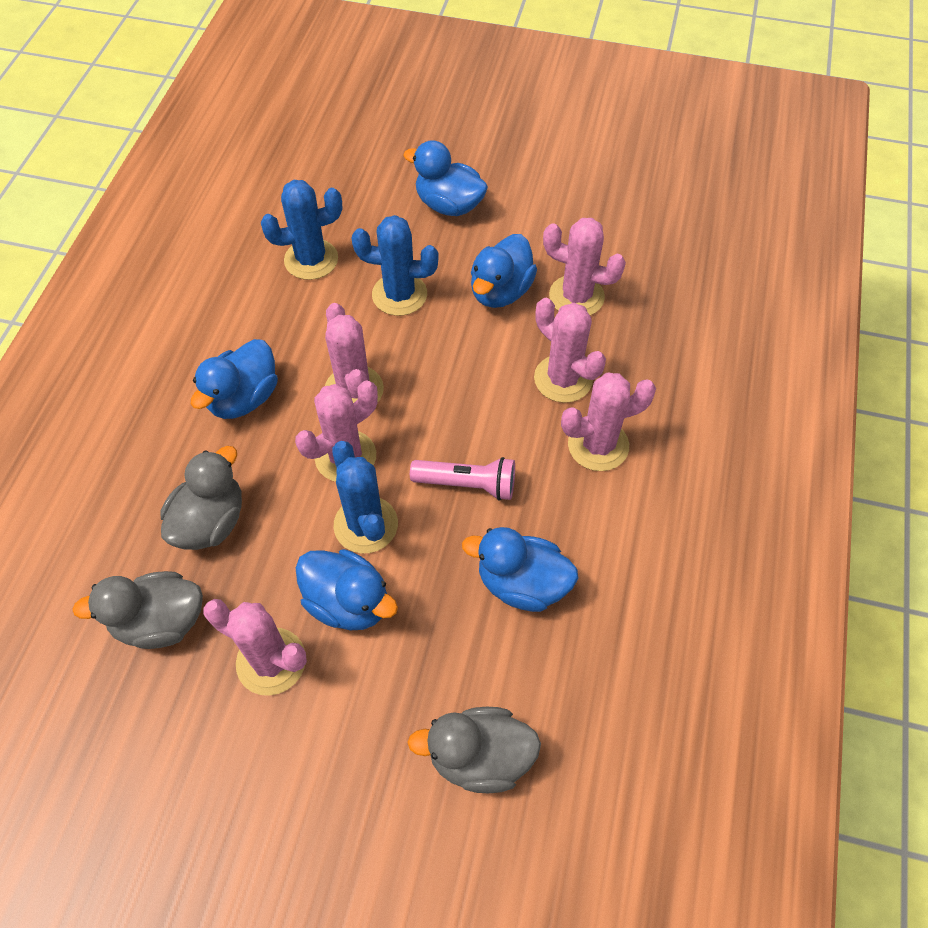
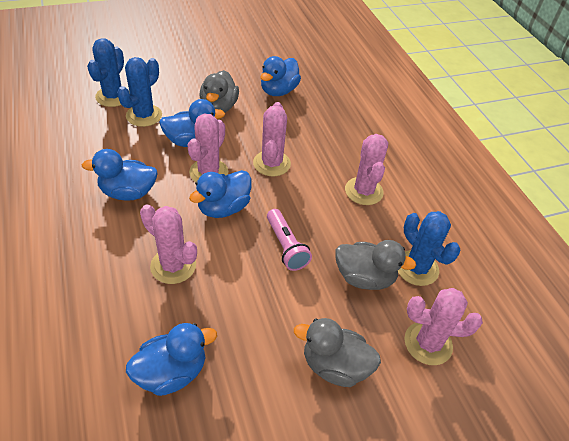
pink cactus: 6 -> 5

